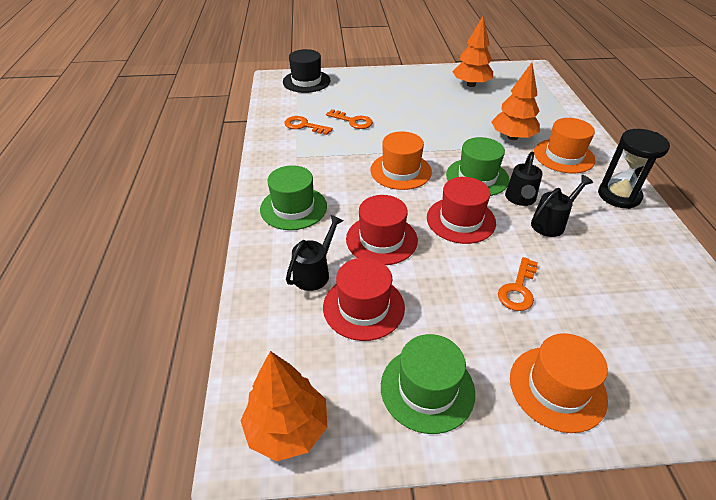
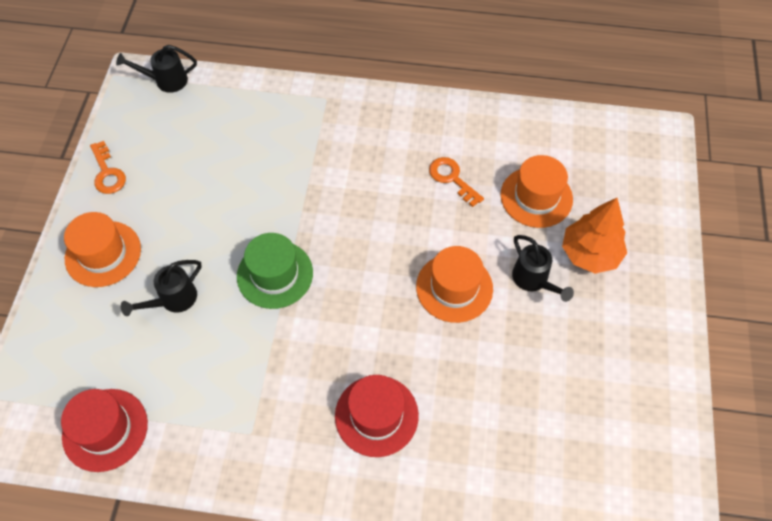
black hat: 1 -> 0
black hourglass: 1 -> 0
green hat: 3 -> 1
orange key: 3 -> 2
orange tree: 3 -> 1
red hat: 3 -> 2

